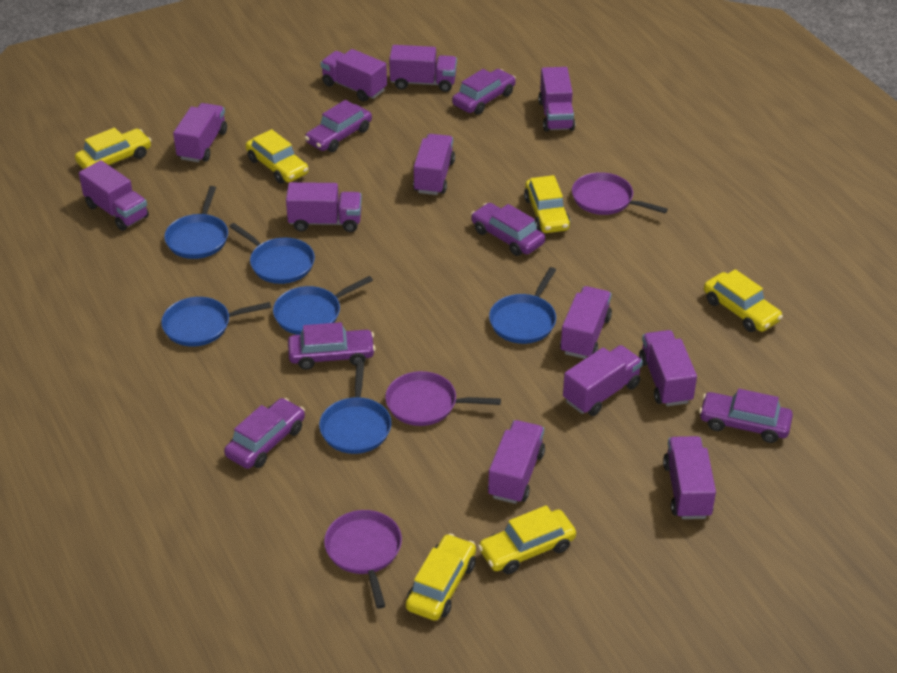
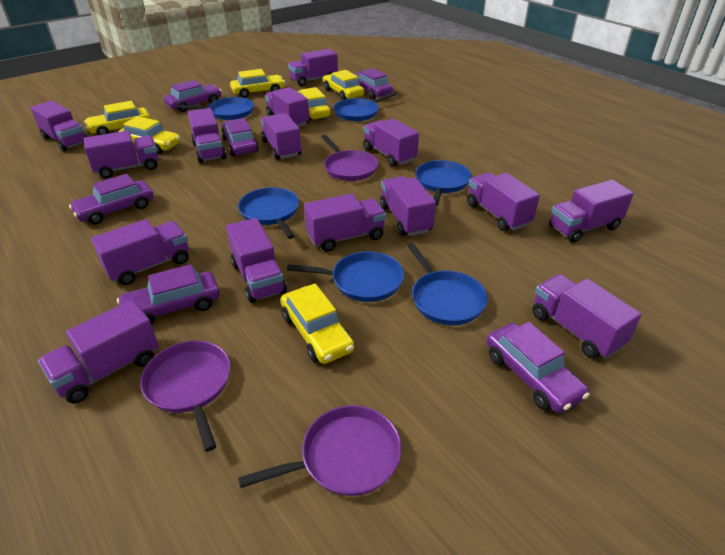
purple truck: 12 -> 15

